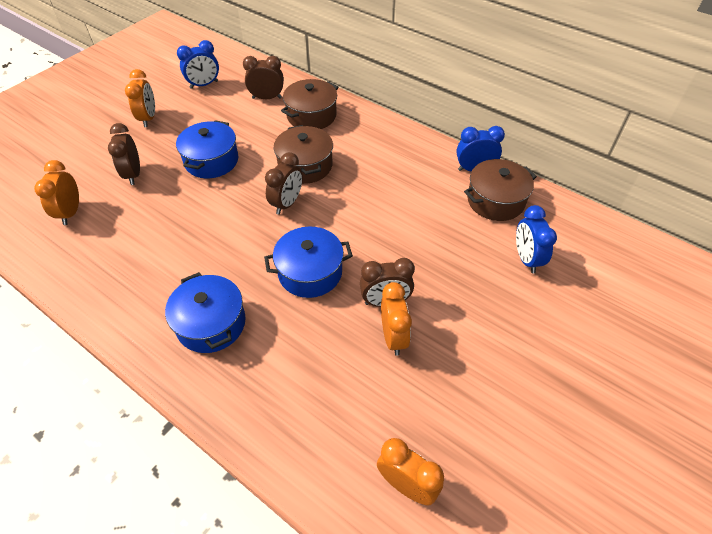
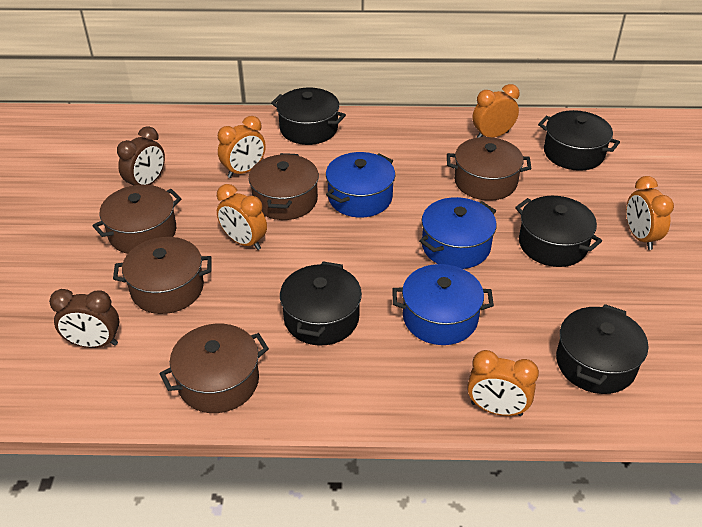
black pot: 0 -> 5
blue clock: 3 -> 0
brown clock: 4 -> 2
brown pot: 3 -> 5
orange clock: 4 -> 5

